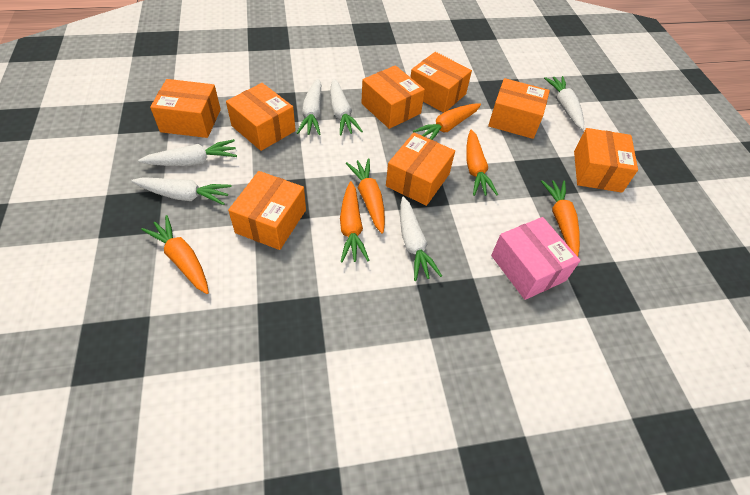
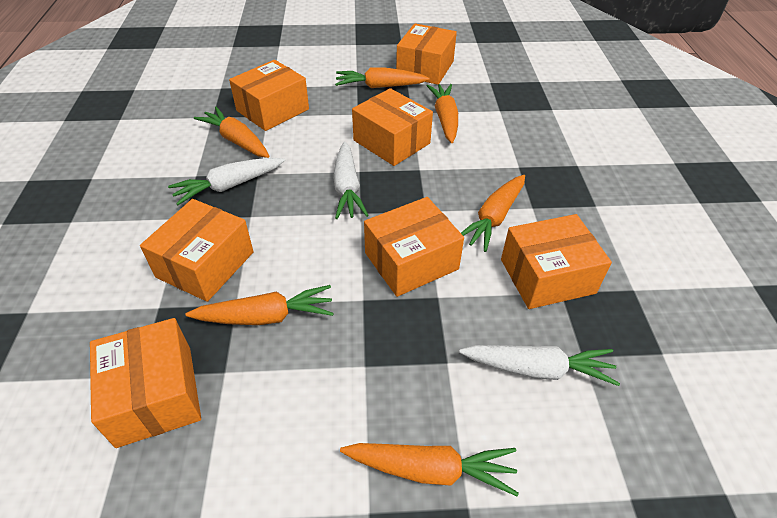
orange box: 8 -> 7
pink box: 1 -> 0
white carrot: 6 -> 3

